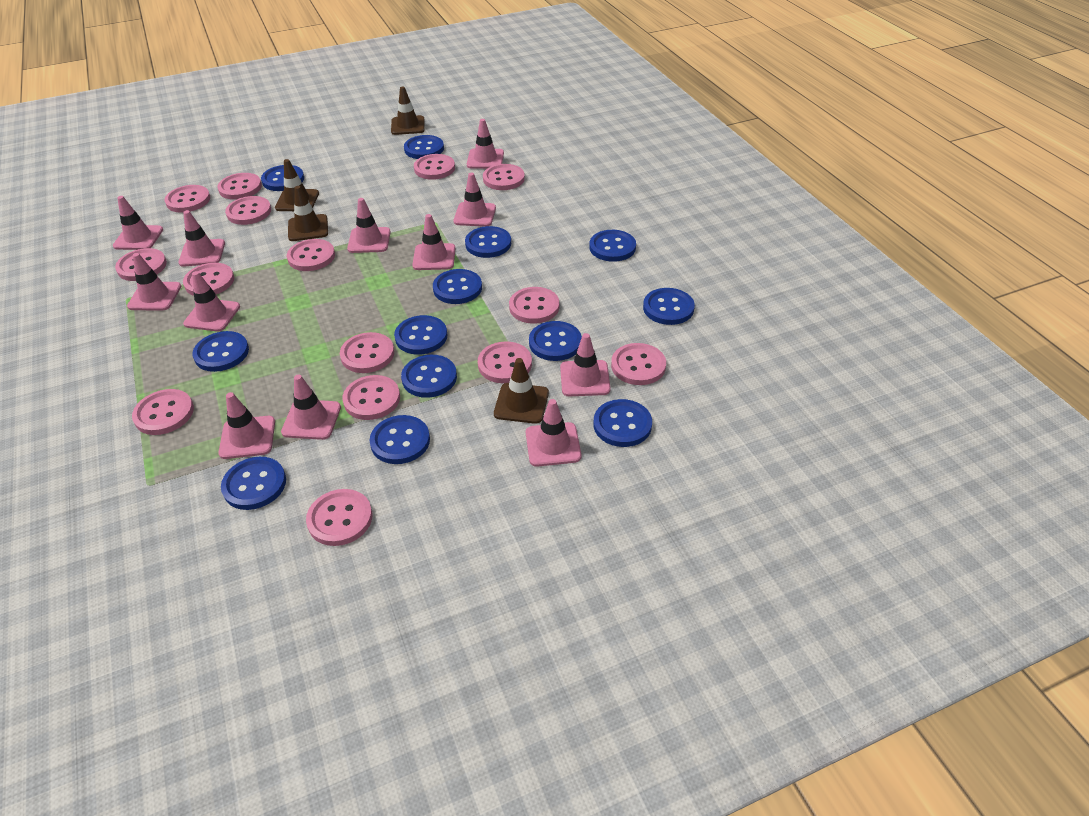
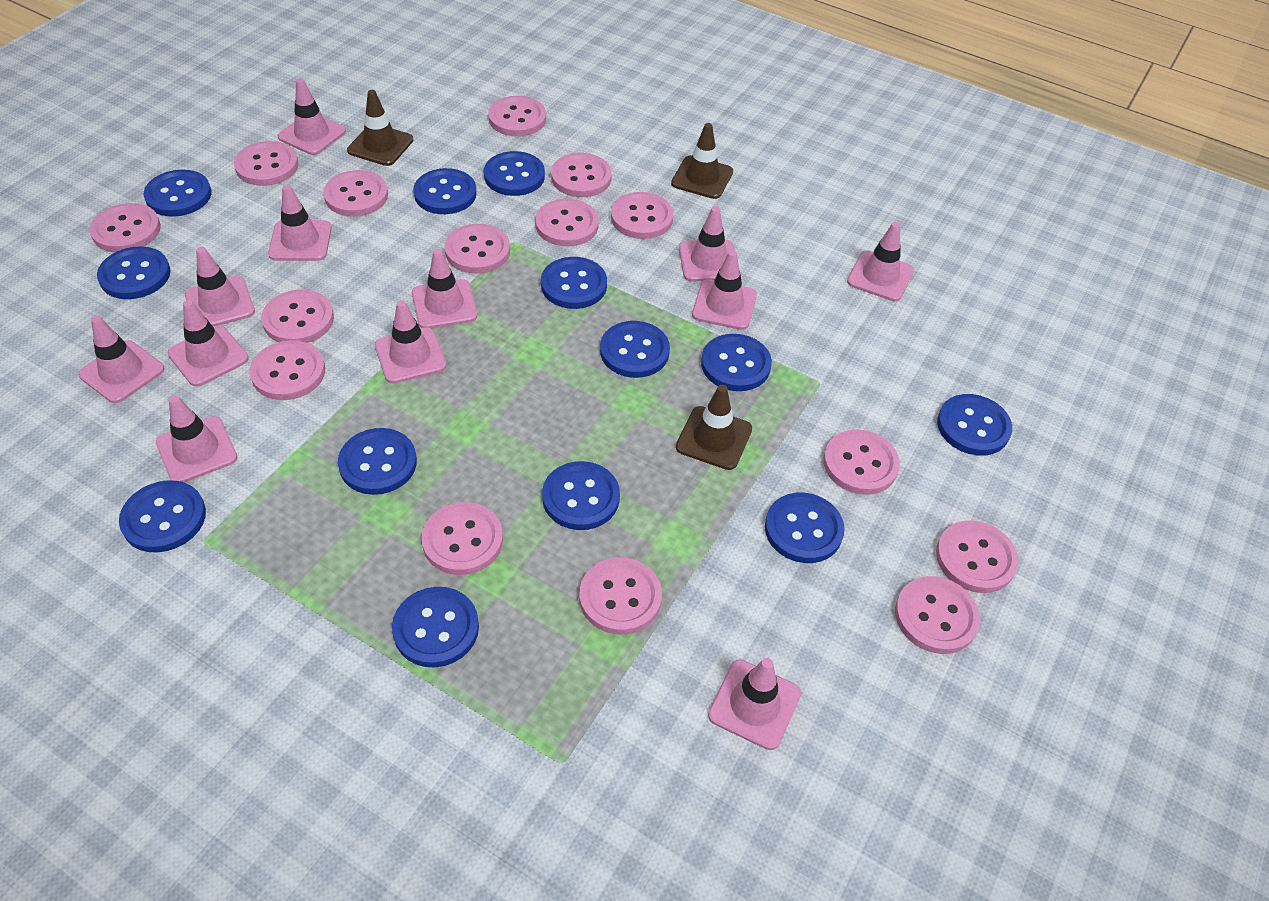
brown traffic cone: 4 -> 3

